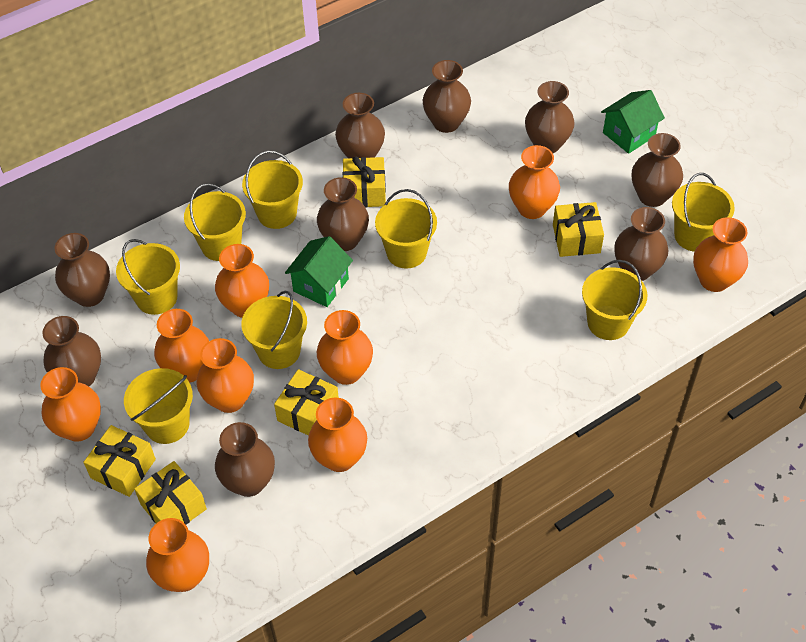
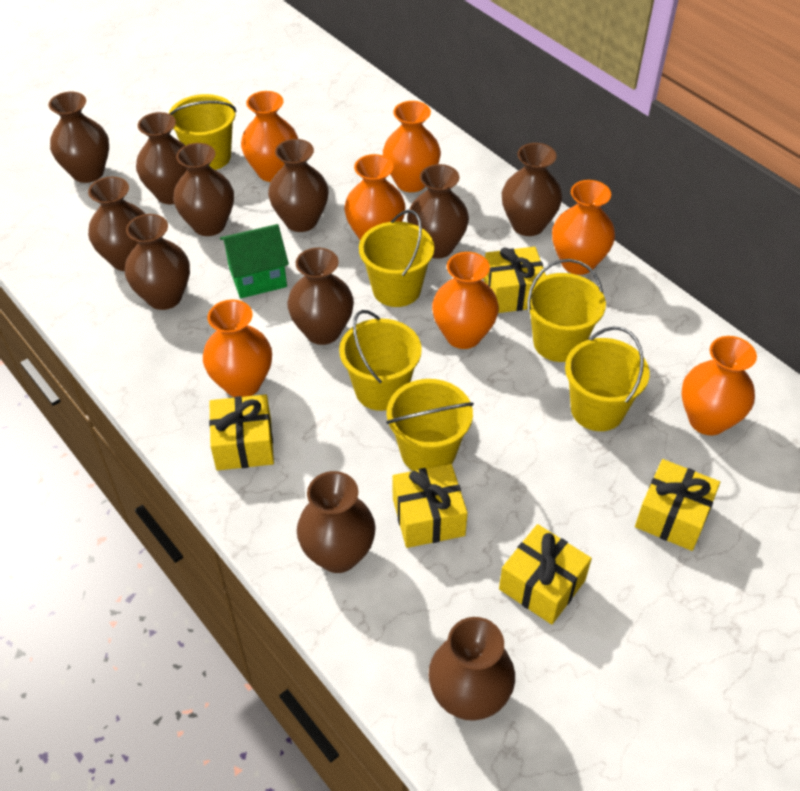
brown vase: 9 -> 11
green house: 2 -> 1
orange vase: 9 -> 7
yellow bucket: 8 -> 6

